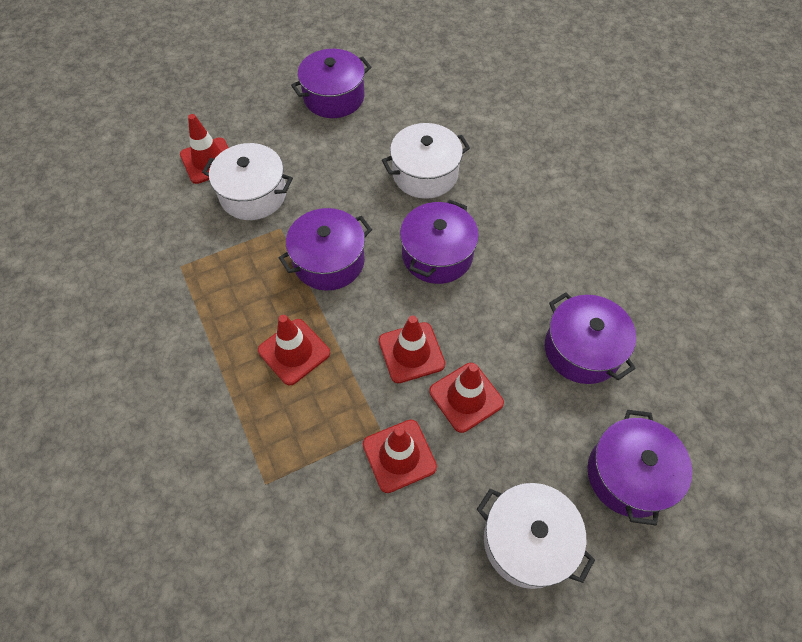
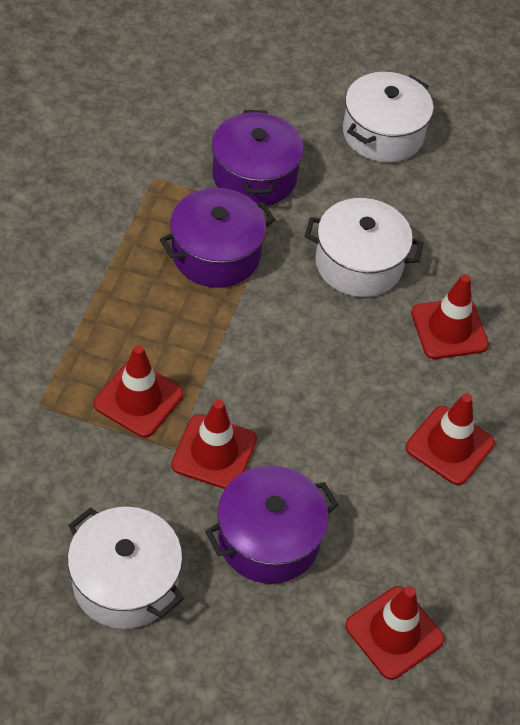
purple pot: 5 -> 3

